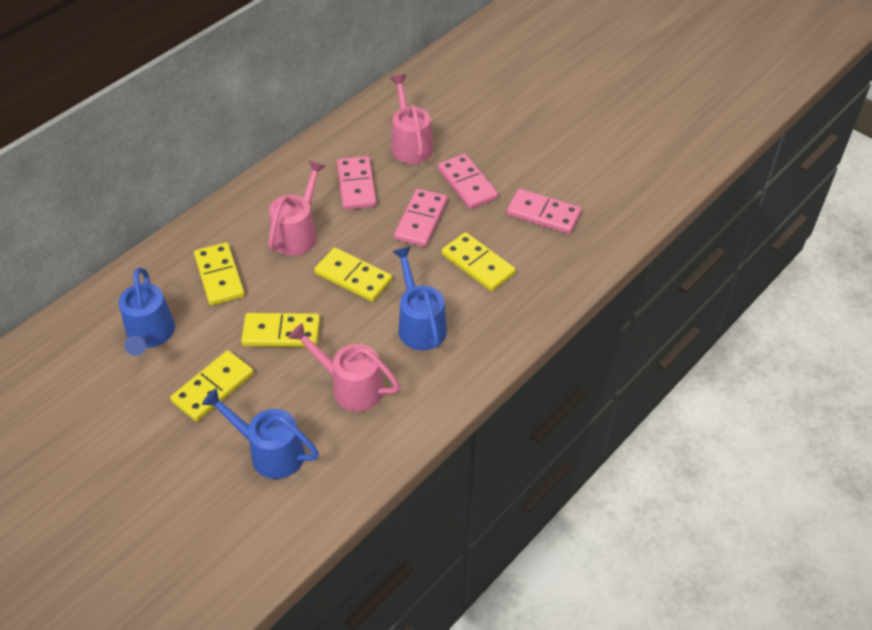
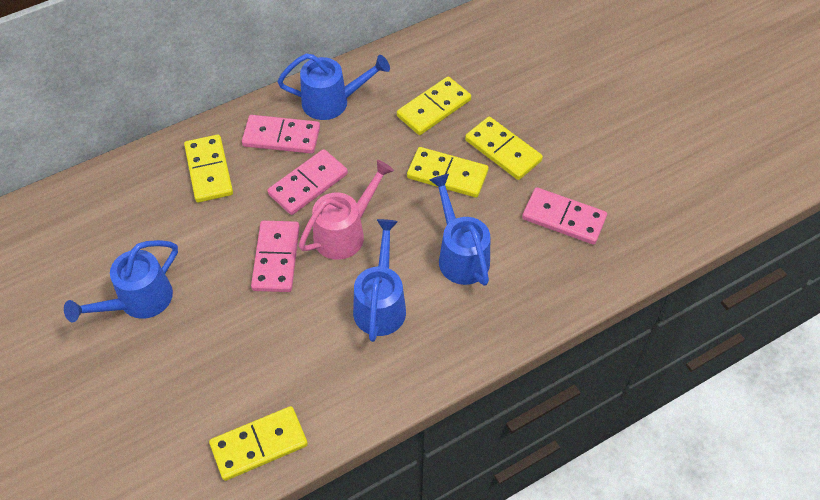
blue watering can: 3 -> 4
pink watering can: 3 -> 1

